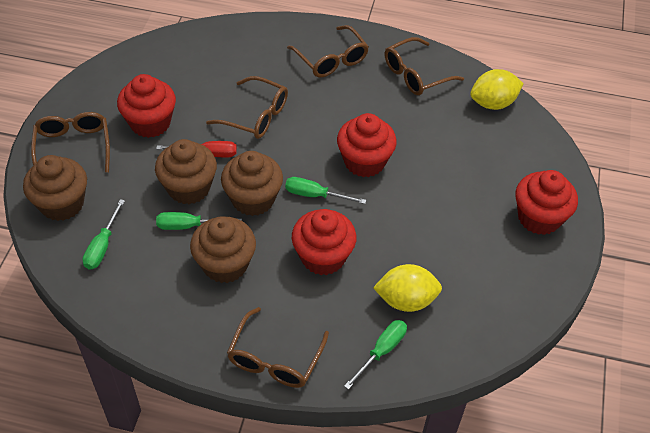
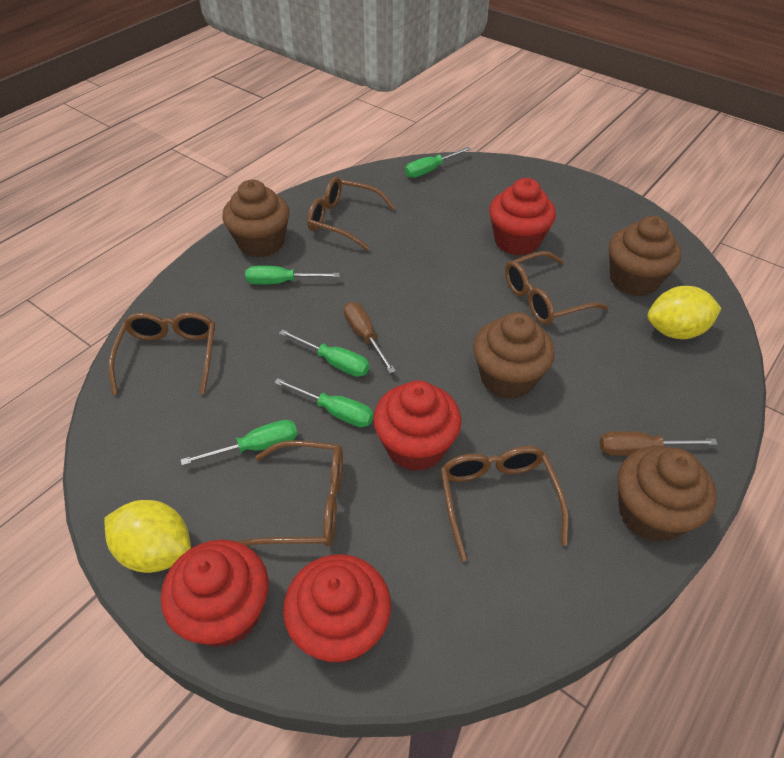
brown screwdriver: 0 -> 2
green screwdriver: 4 -> 5
red screwdriver: 1 -> 0

